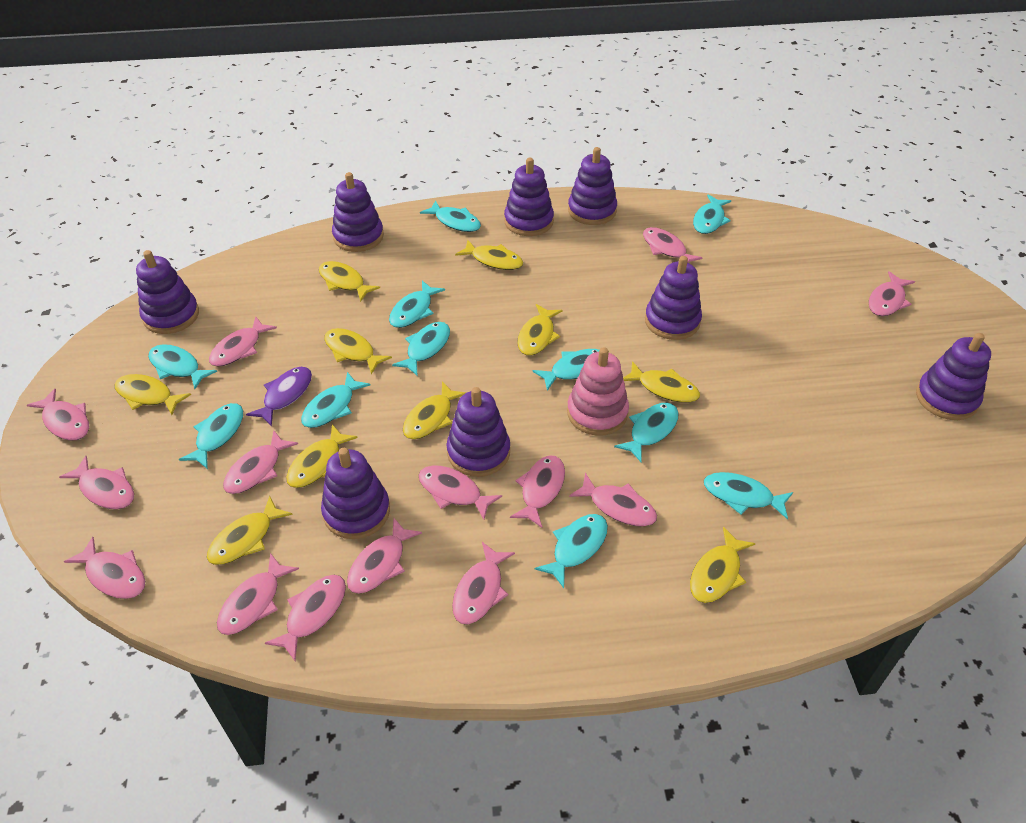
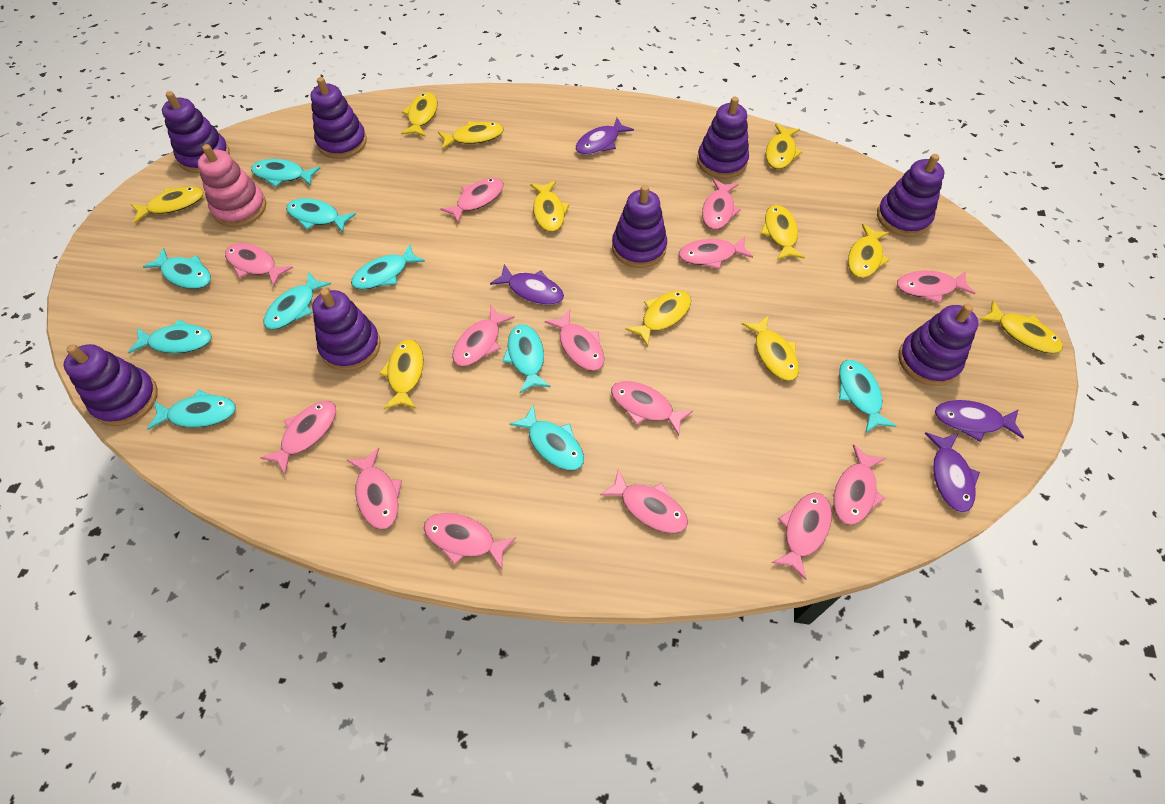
purple fish: 1 -> 4
turquoise fish: 11 -> 10
yellow fish: 10 -> 11

